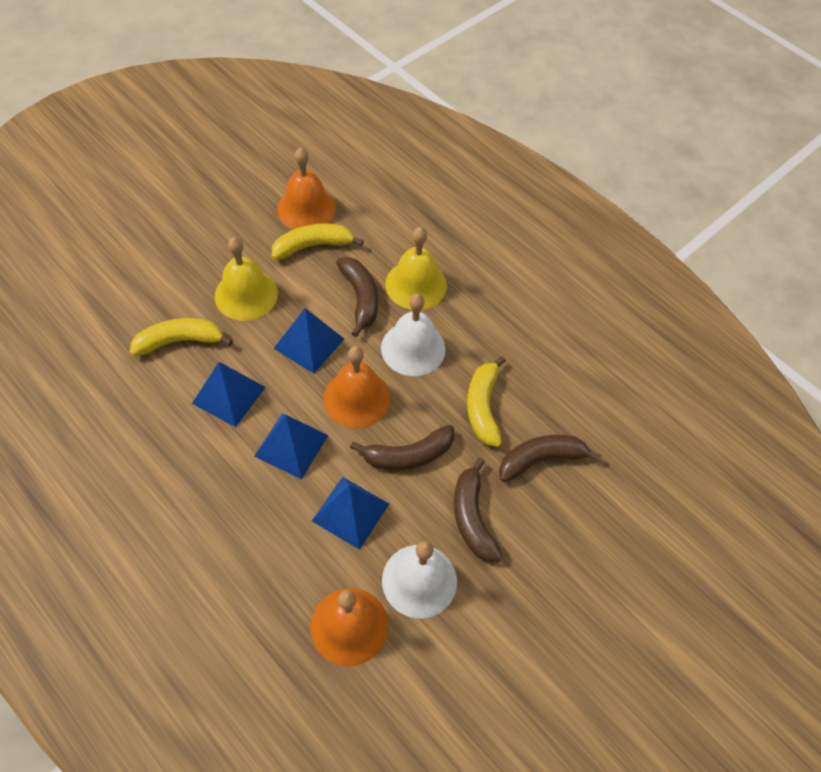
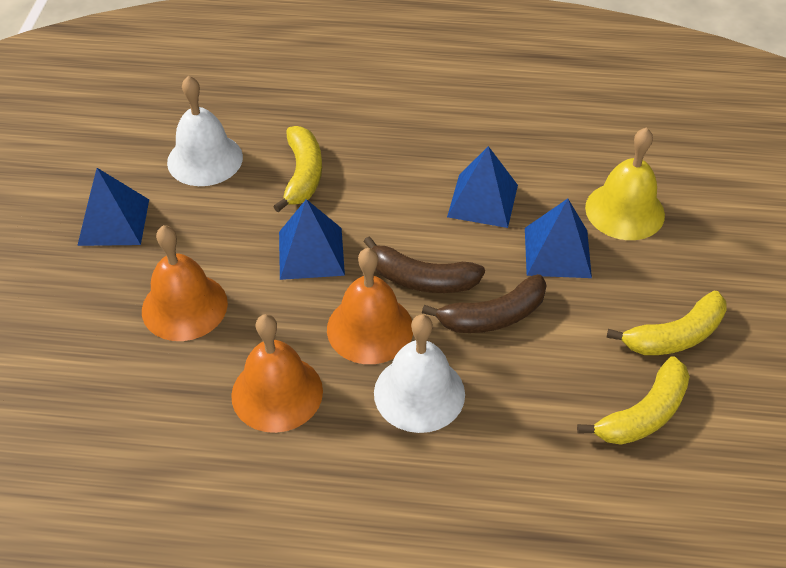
brown banana: 4 -> 2
yellow bell: 2 -> 1

